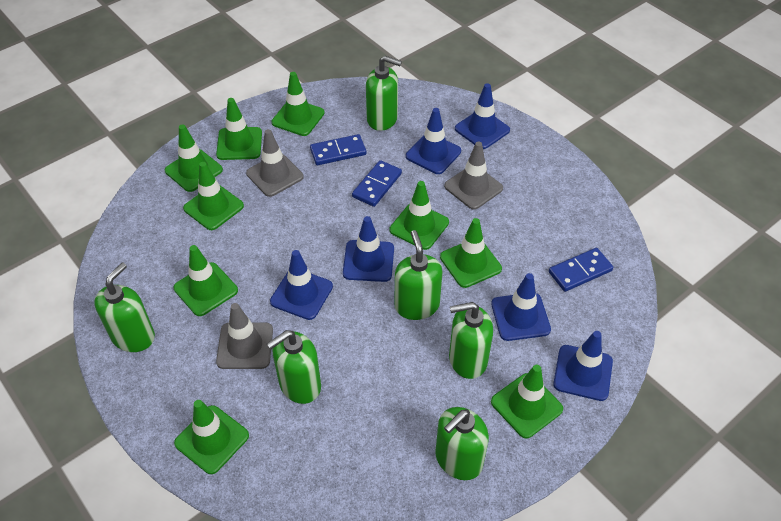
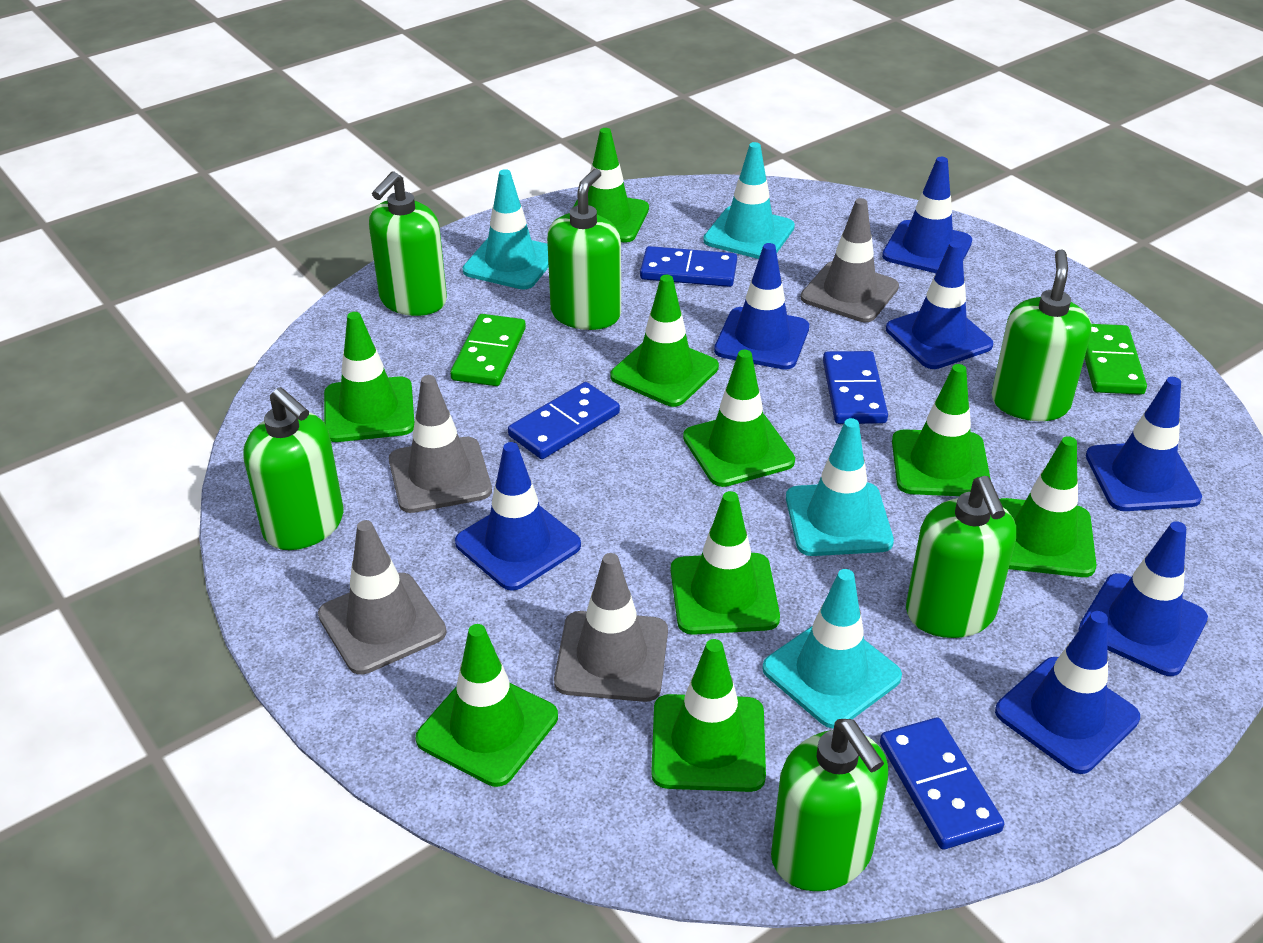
blue domino: 3 -> 4
blue traffic cone: 6 -> 7
green domino: 0 -> 2
grey traffic cone: 3 -> 4
turquoise traffic cone: 0 -> 4

